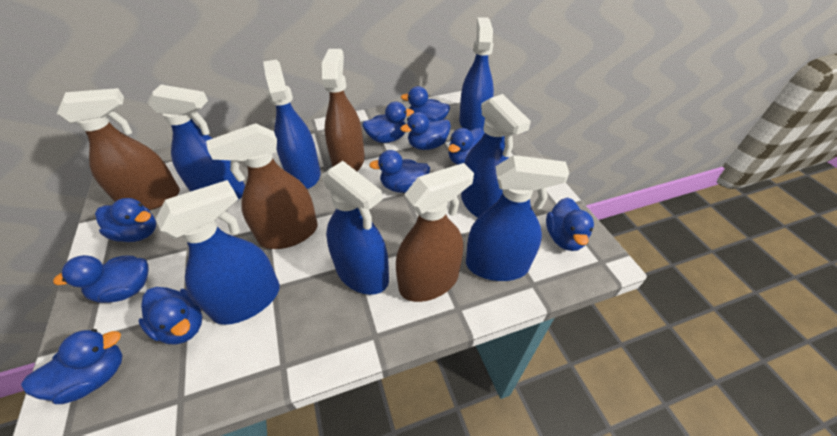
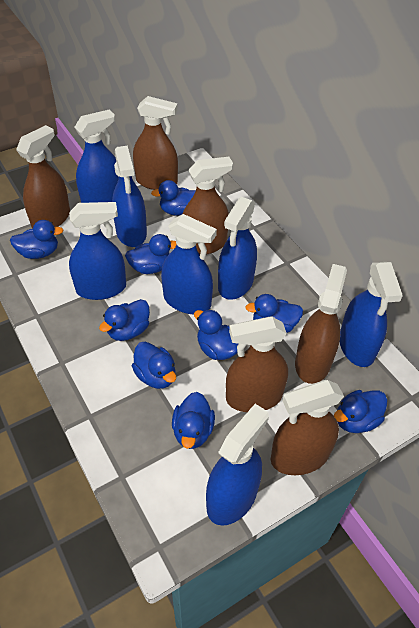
blue duck: 10 -> 9
brown spray bottle: 4 -> 6

